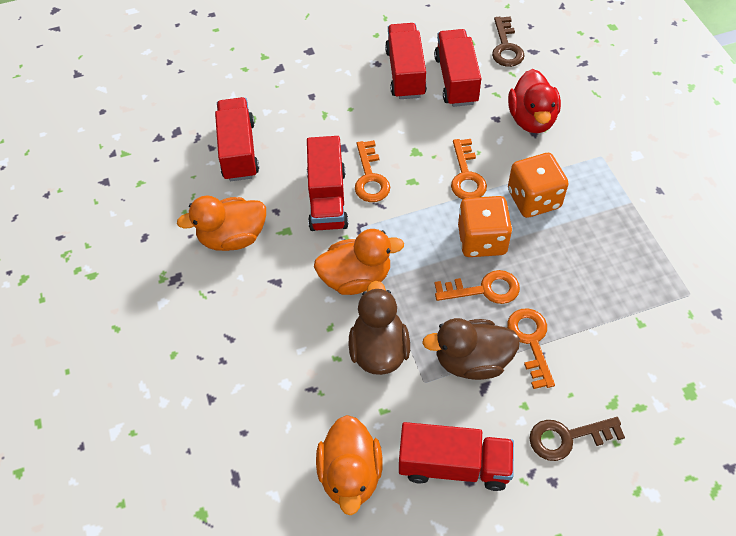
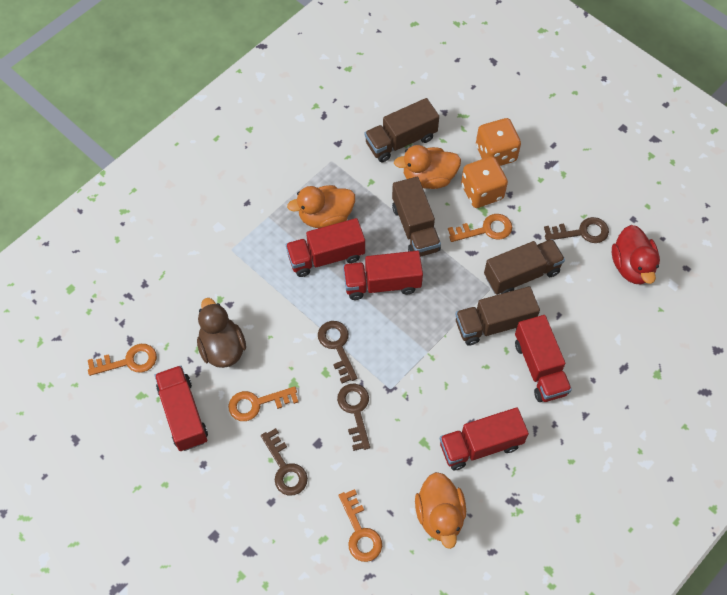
brown duck: 2 -> 1
brown key: 2 -> 4
brown truck: 0 -> 4

